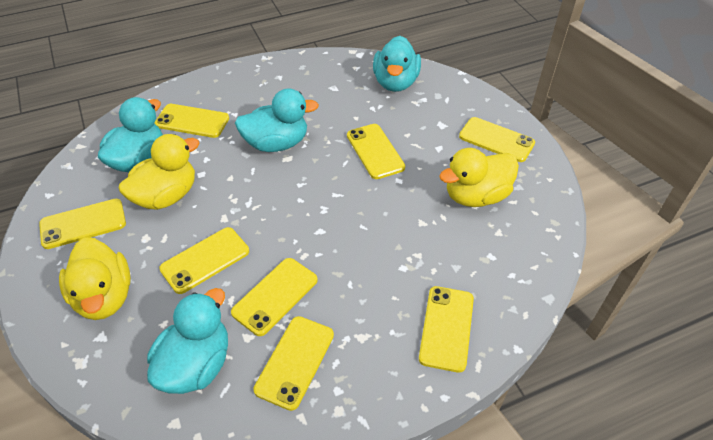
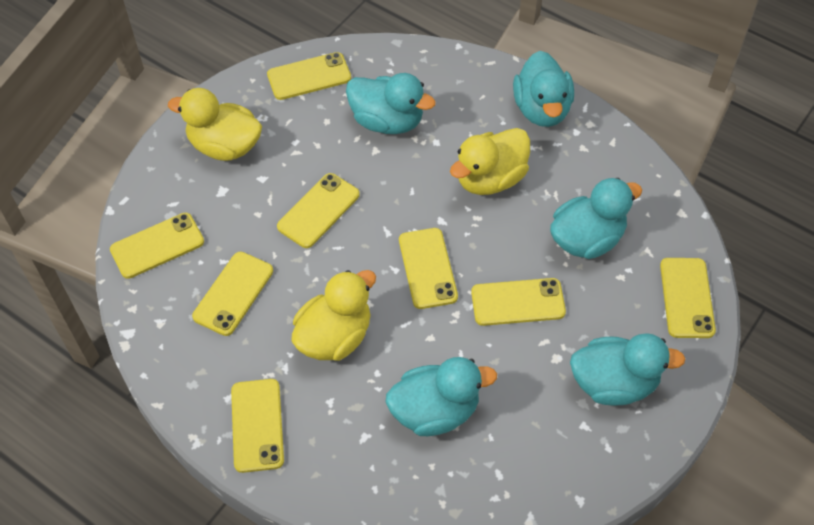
turquoise duck: 4 -> 5

